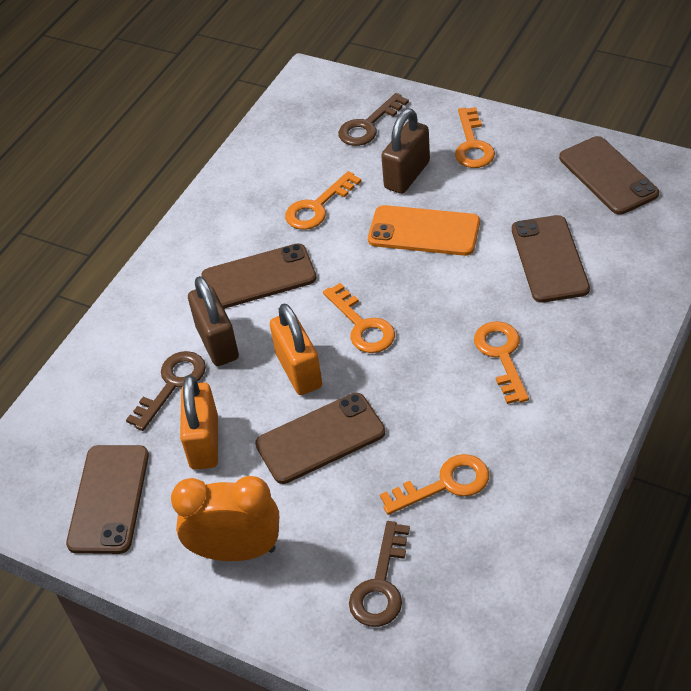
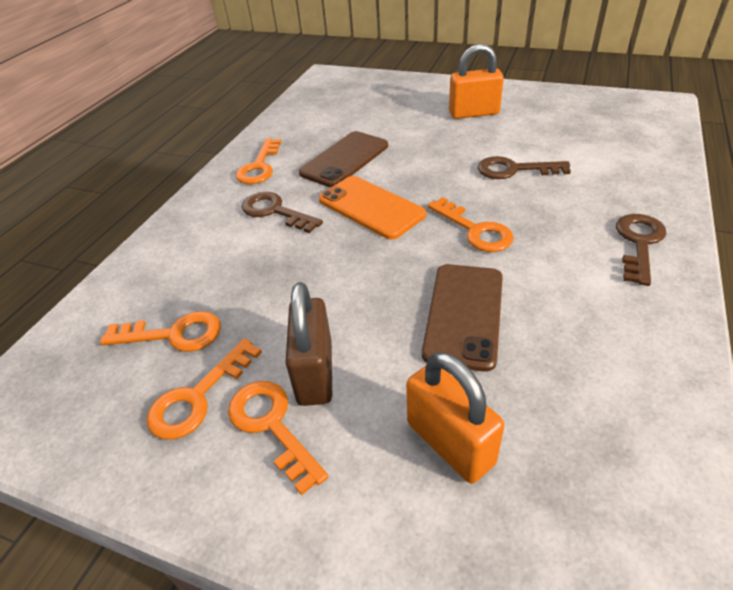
brown padlock: 2 -> 1
brown phone: 5 -> 2
orange clock: 1 -> 0

